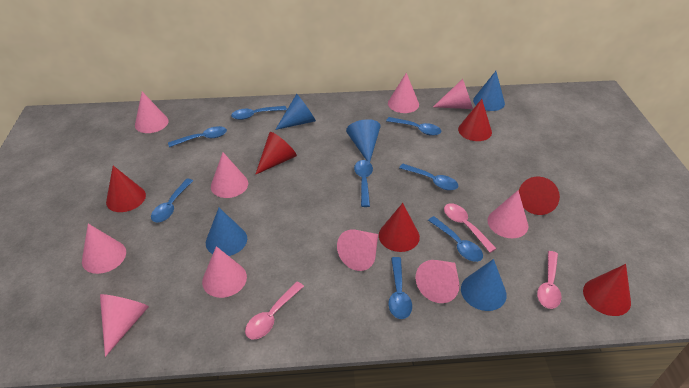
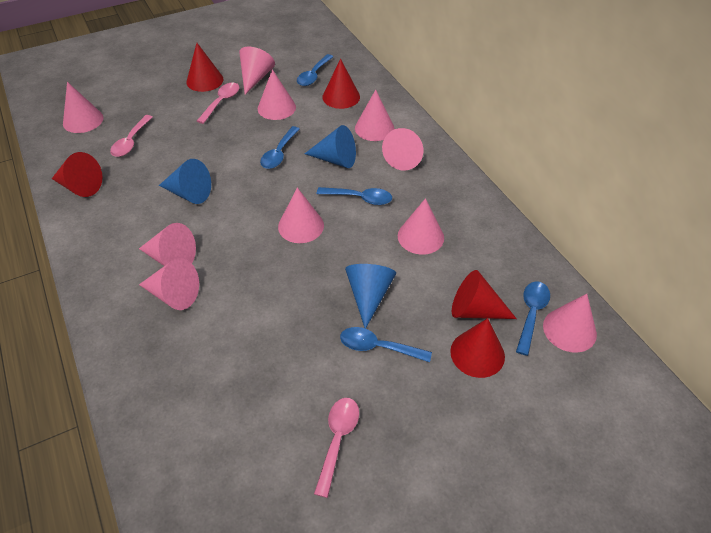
blue cone: 5 -> 3
blue spoon: 8 -> 5
red cone: 6 -> 5

